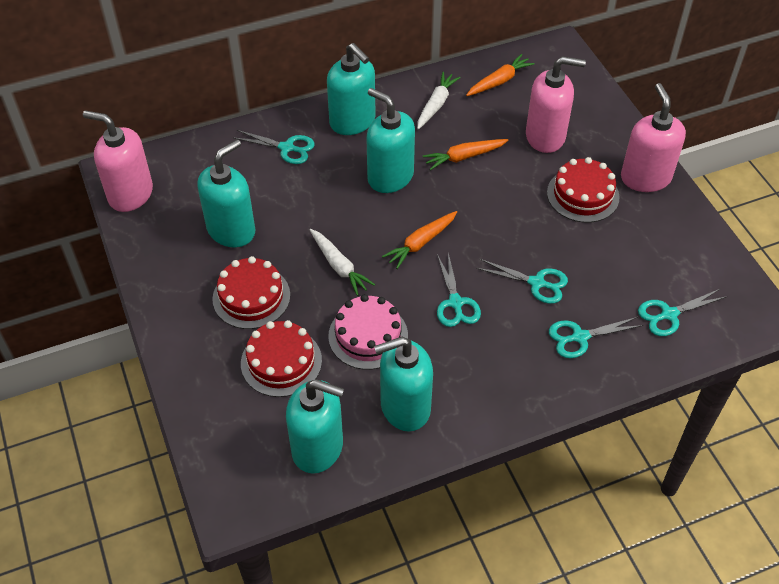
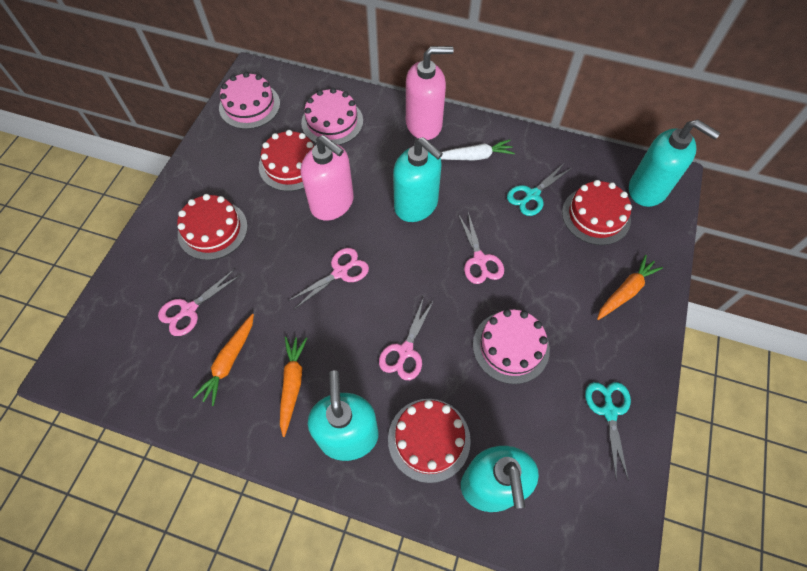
pink cake: 1 -> 3
pink scissors: 0 -> 4
pink soap dispenser: 3 -> 2
red cake: 3 -> 4
turquoise scissors: 5 -> 2
turquoise soap dispenser: 5 -> 4
white carrot: 2 -> 1

